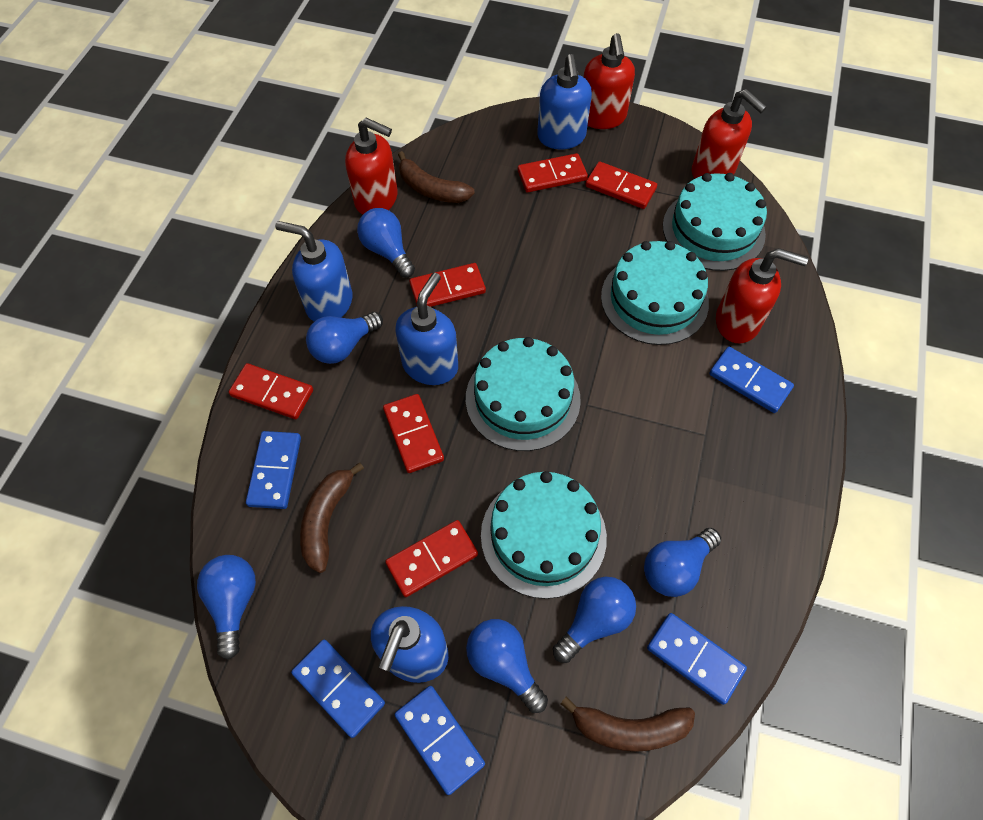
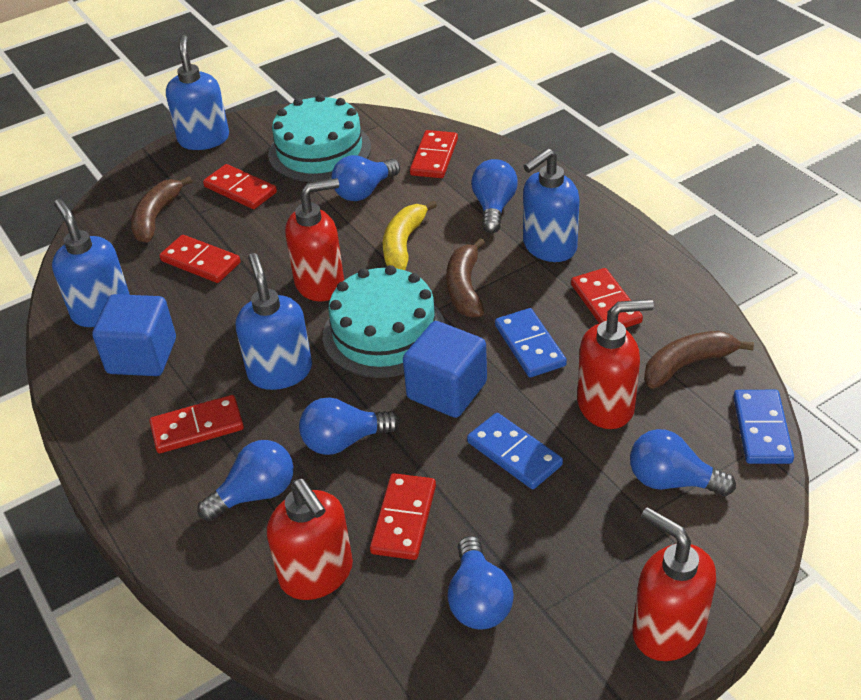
blue cube: 0 -> 2
blue domino: 5 -> 3
turquoise cake: 4 -> 2
yellow banana: 0 -> 1

